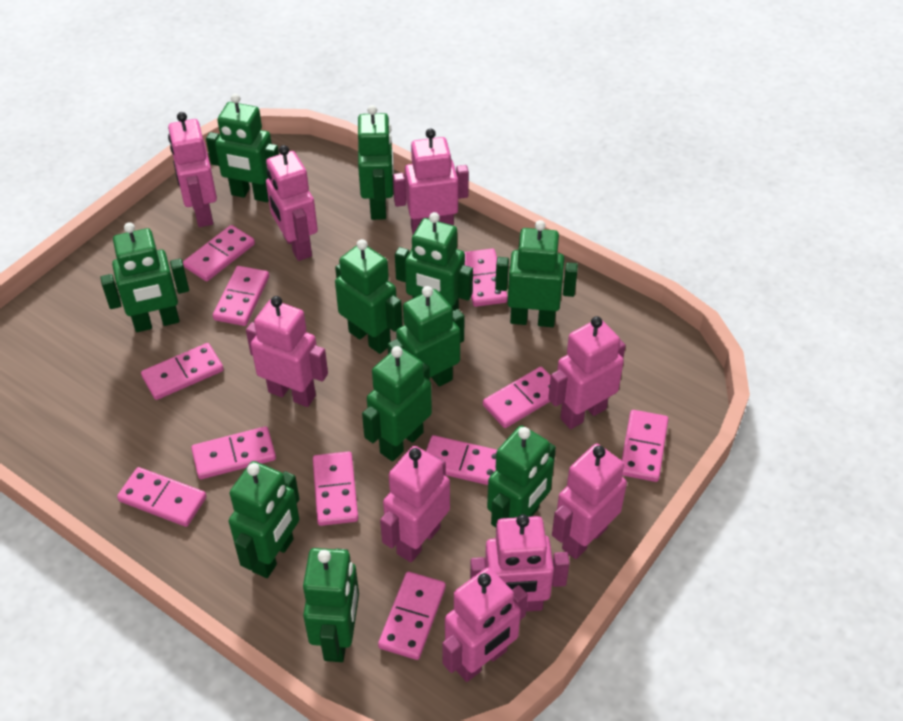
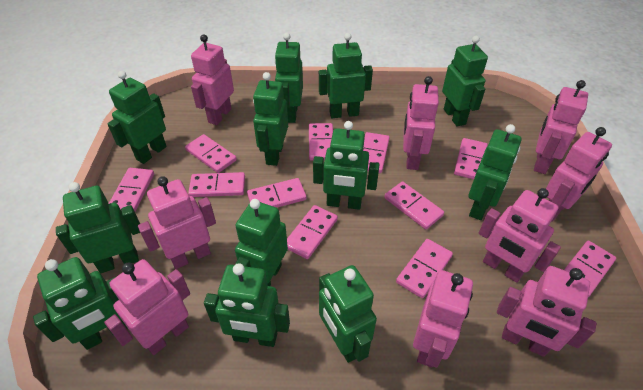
green robot: 11 -> 12

